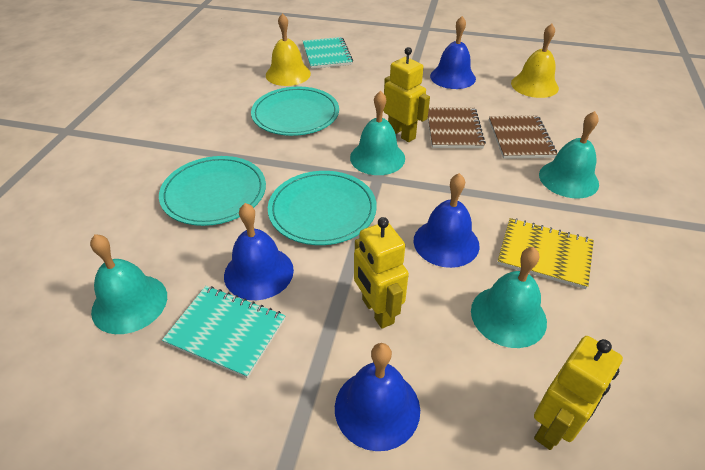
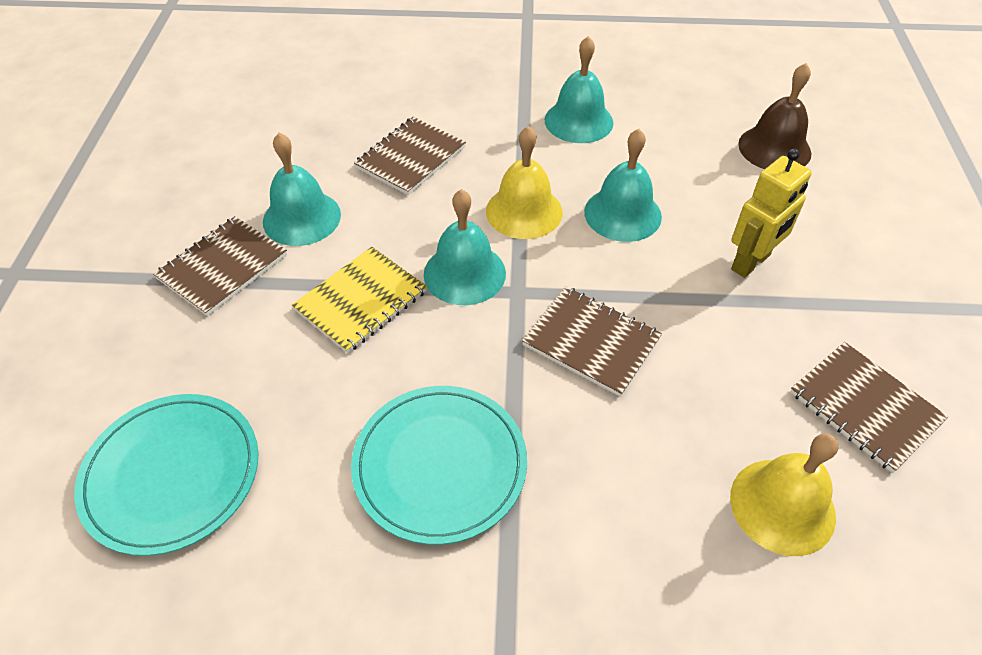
blue bell: 4 -> 0
brown bell: 0 -> 1
brown notebook: 2 -> 4
turquoise notebook: 2 -> 0
turquoise plate: 3 -> 2
yellow robot: 3 -> 1

